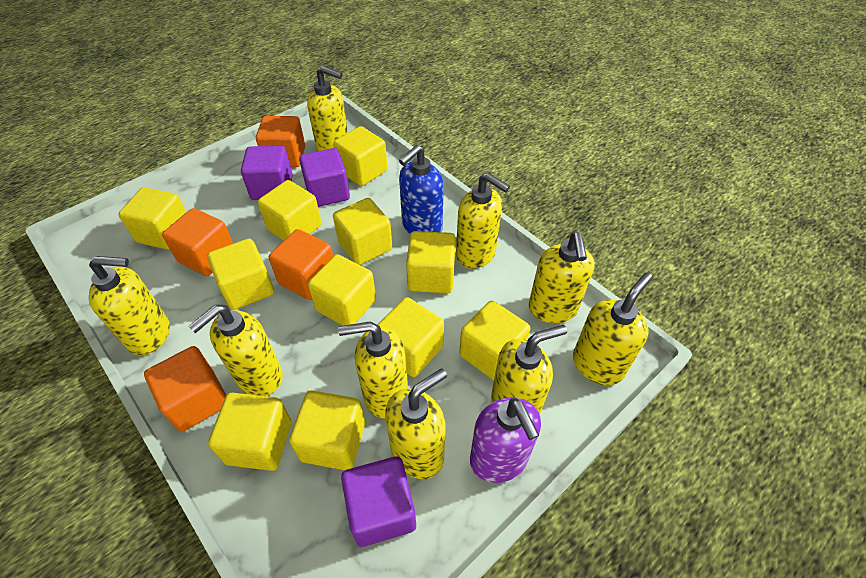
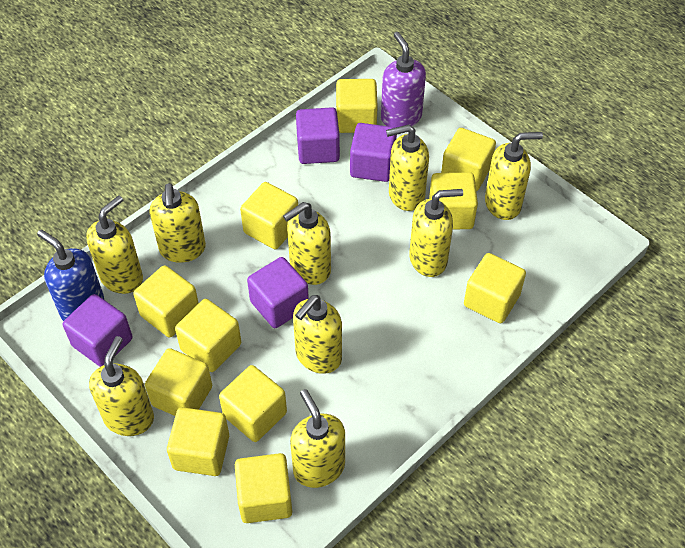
orange cube: 4 -> 0
purple cube: 3 -> 4

